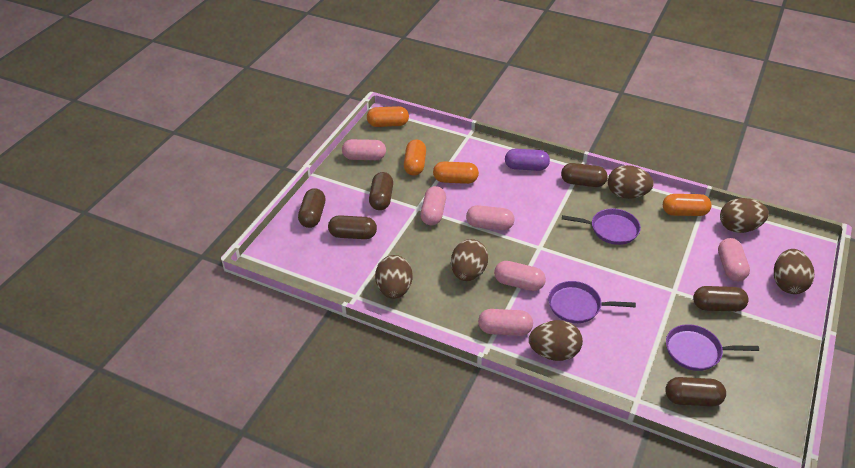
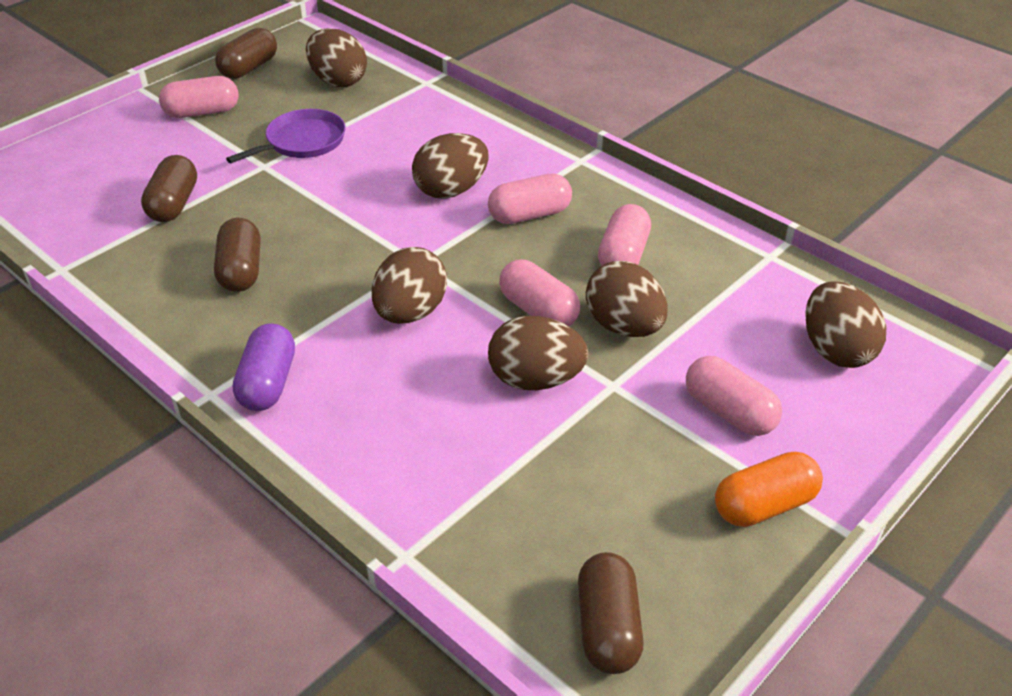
brown capsule: 6 -> 4
orange capsule: 4 -> 1
pink capsule: 6 -> 5
purple pan: 3 -> 1

